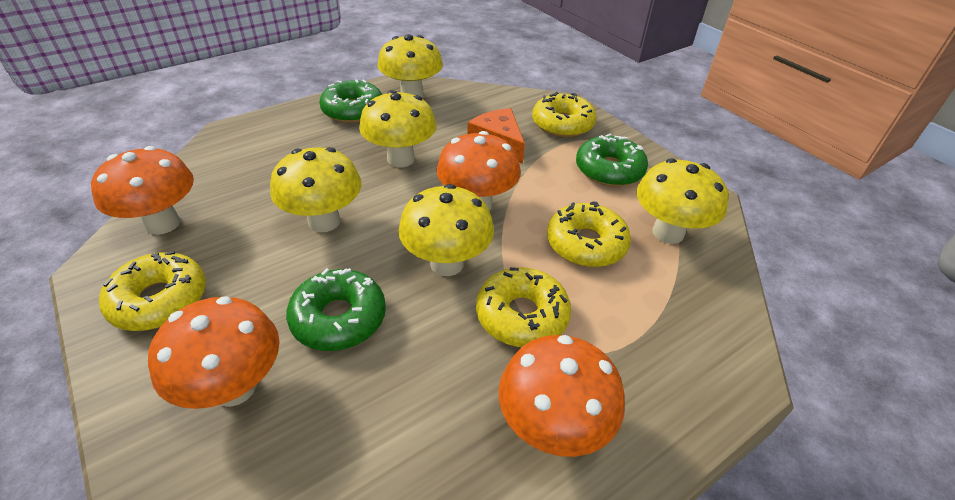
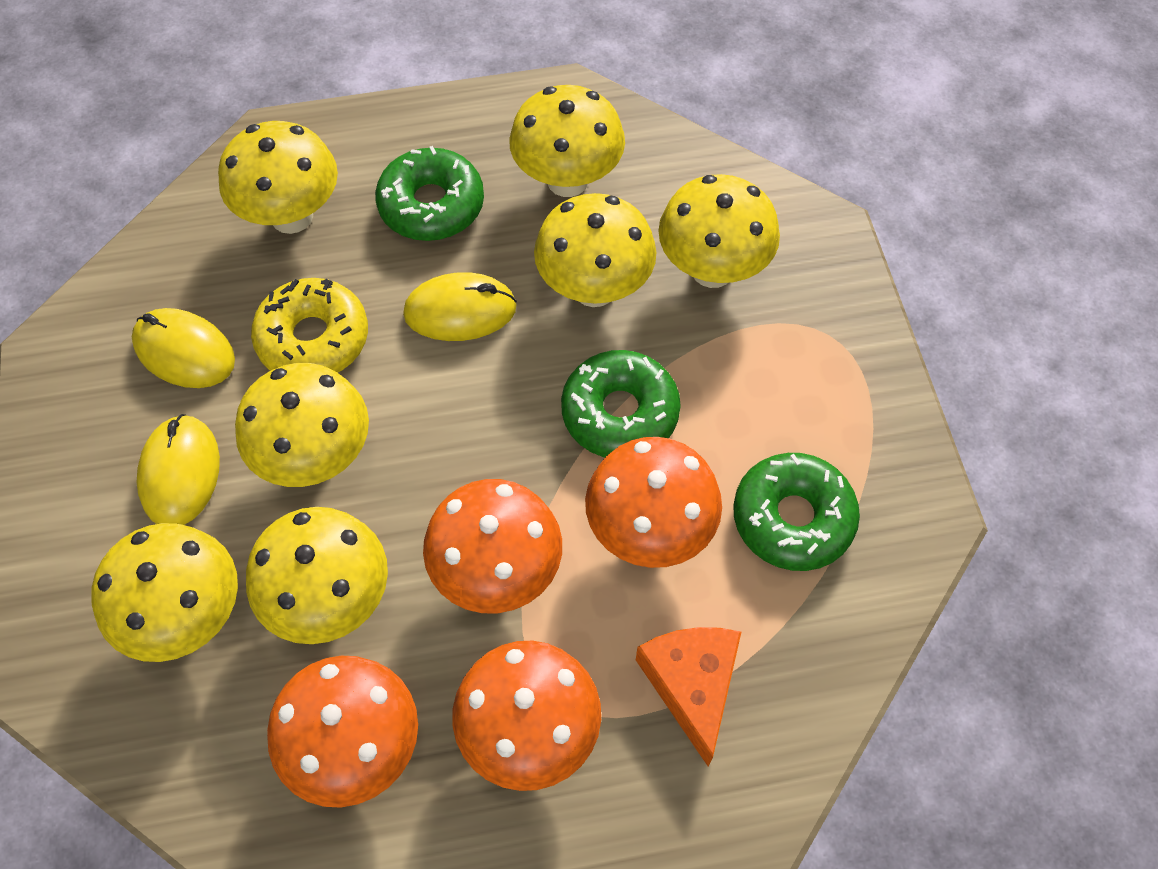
yellow donut: 4 -> 1
yellow mouse: 0 -> 3
yellow mushroom: 5 -> 7

